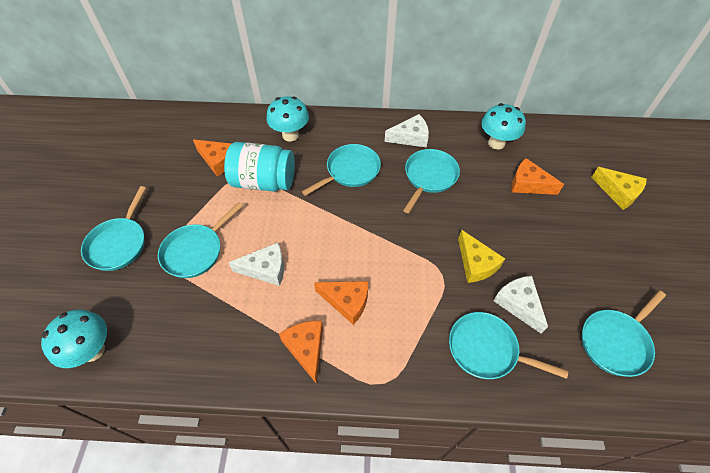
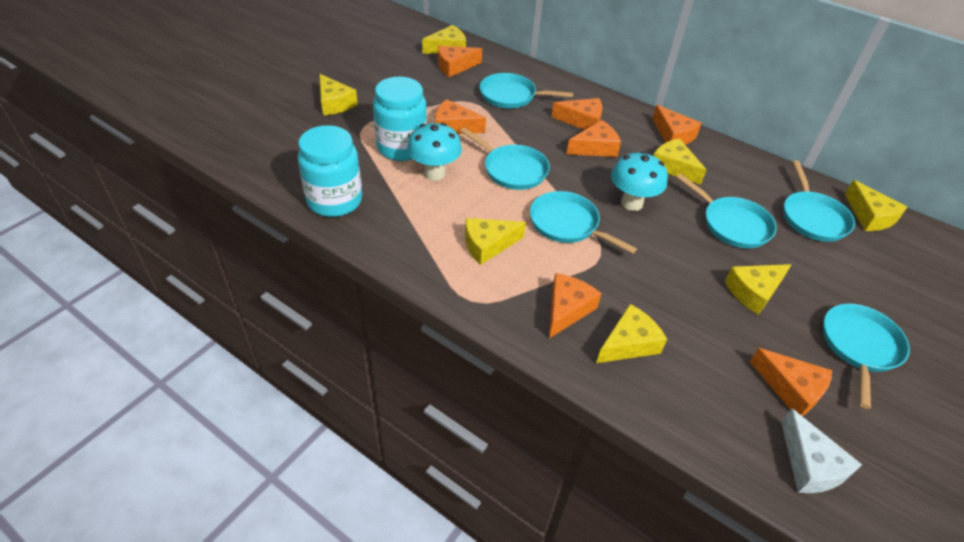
orange cheese: 4 -> 7
turquoise jar: 1 -> 2
turquoise mushroom: 3 -> 2
white cheese: 3 -> 1
yellow cheese: 2 -> 7

